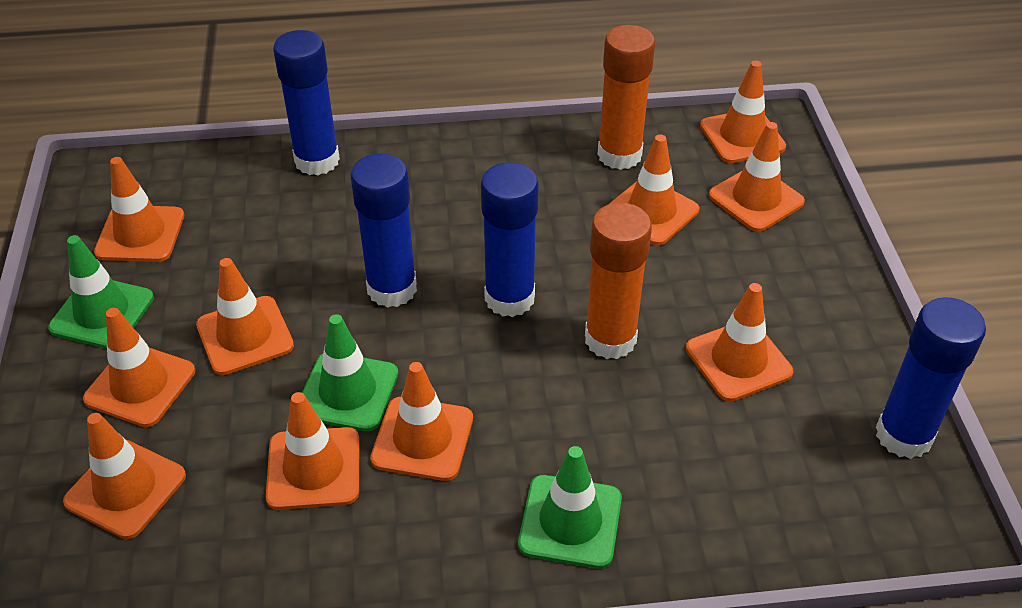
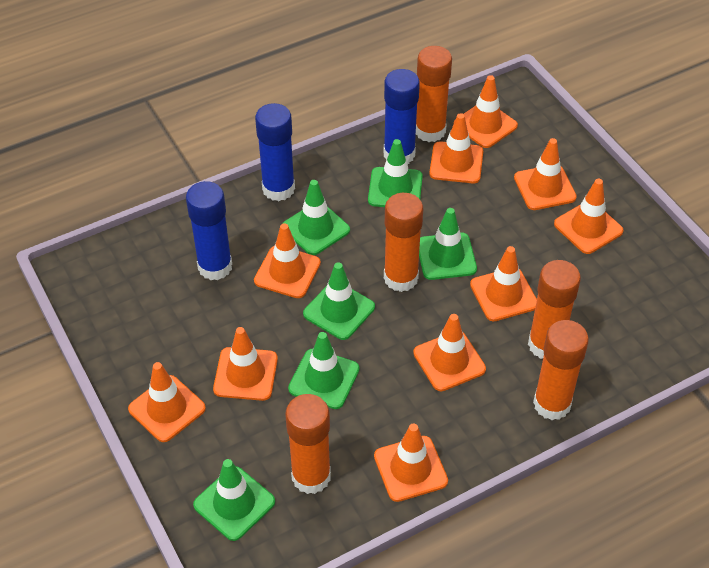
blue glue stick: 4 -> 3
green traffic cone: 3 -> 6
orange glue stick: 2 -> 5

